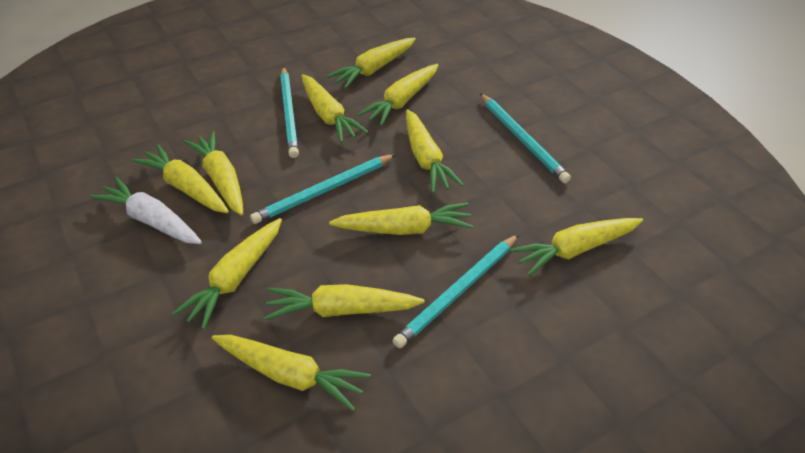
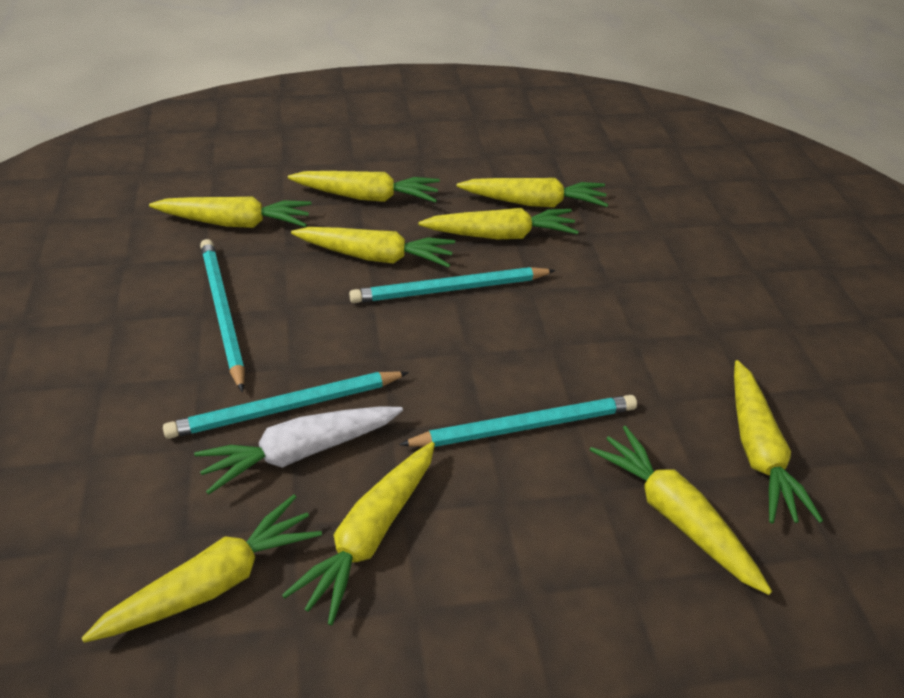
yellow carrot: 11 -> 9

